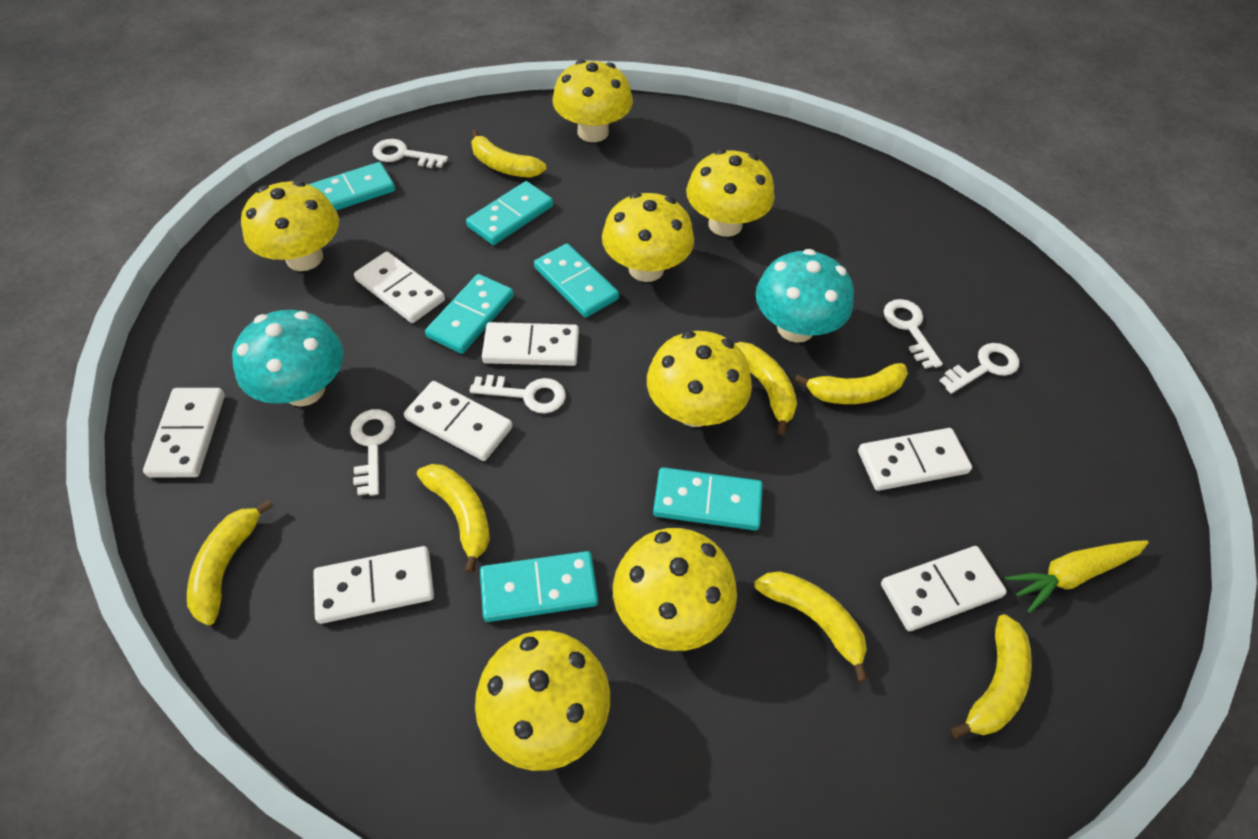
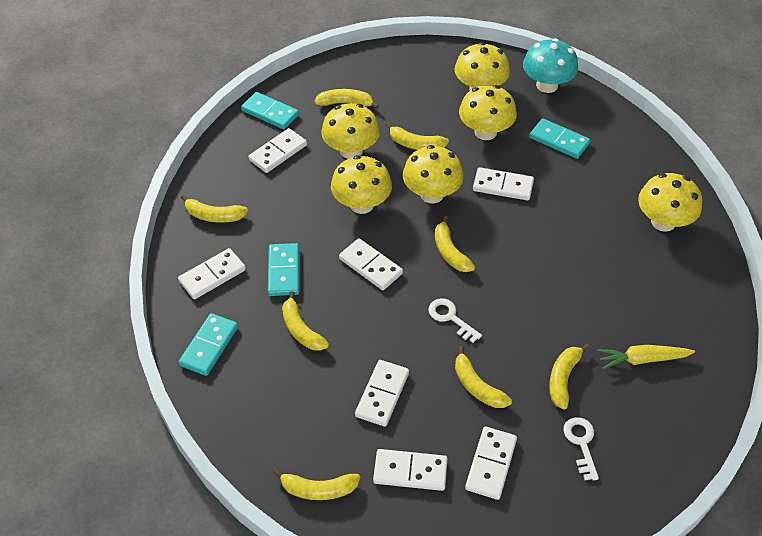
turquoise domino: 6 -> 4
turquoise mushroom: 2 -> 1
white key: 5 -> 2
yellow banana: 7 -> 8
yellow mushroom: 7 -> 6

